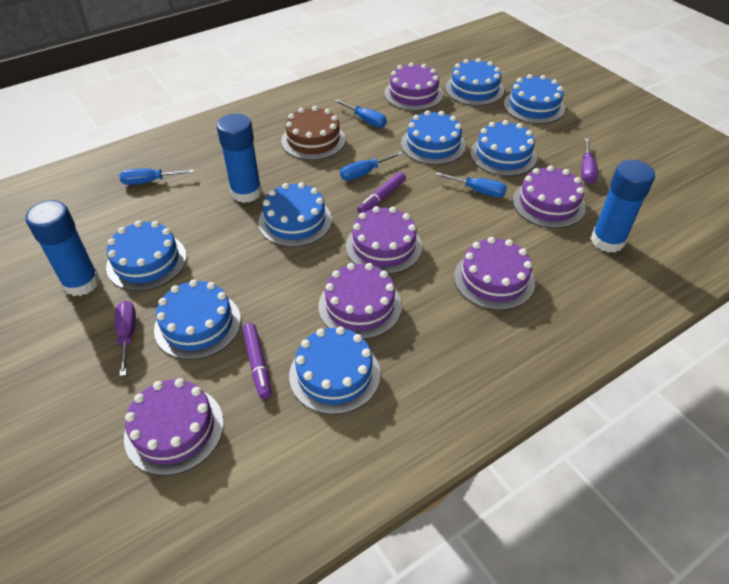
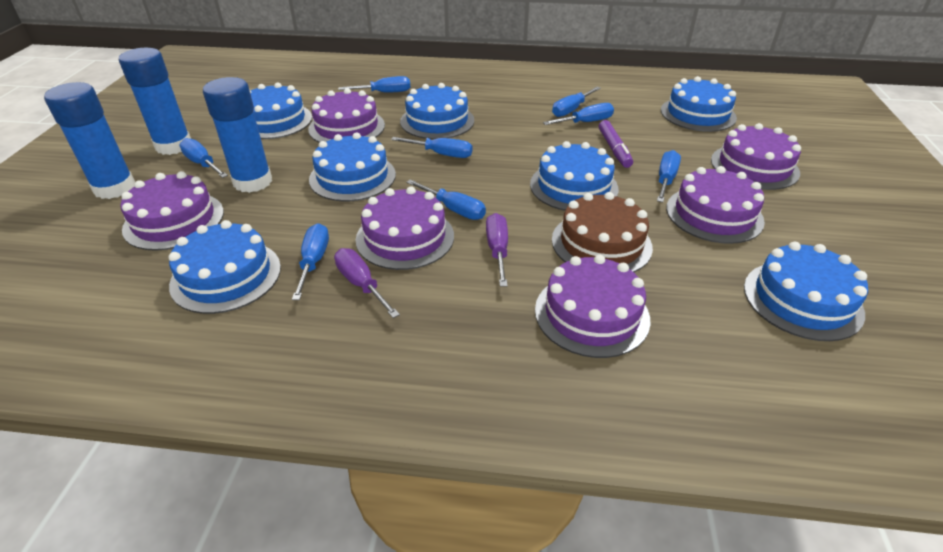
blue cake: 8 -> 7
blue screwdriver: 4 -> 8
purple marker: 2 -> 1

